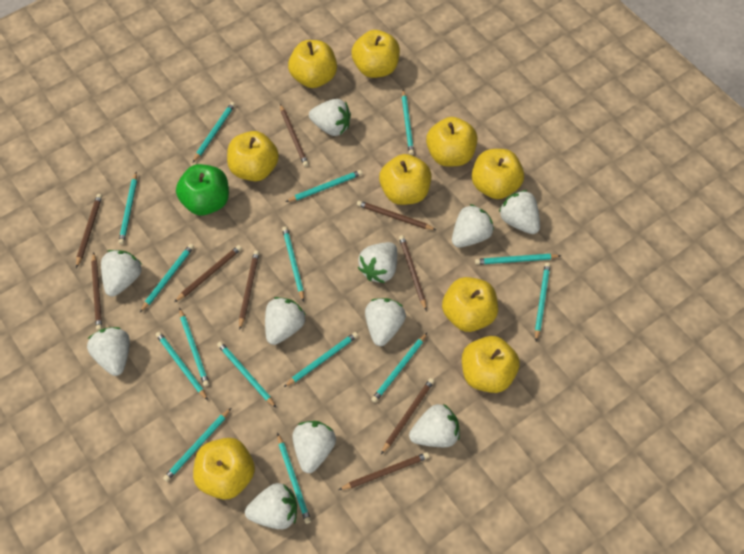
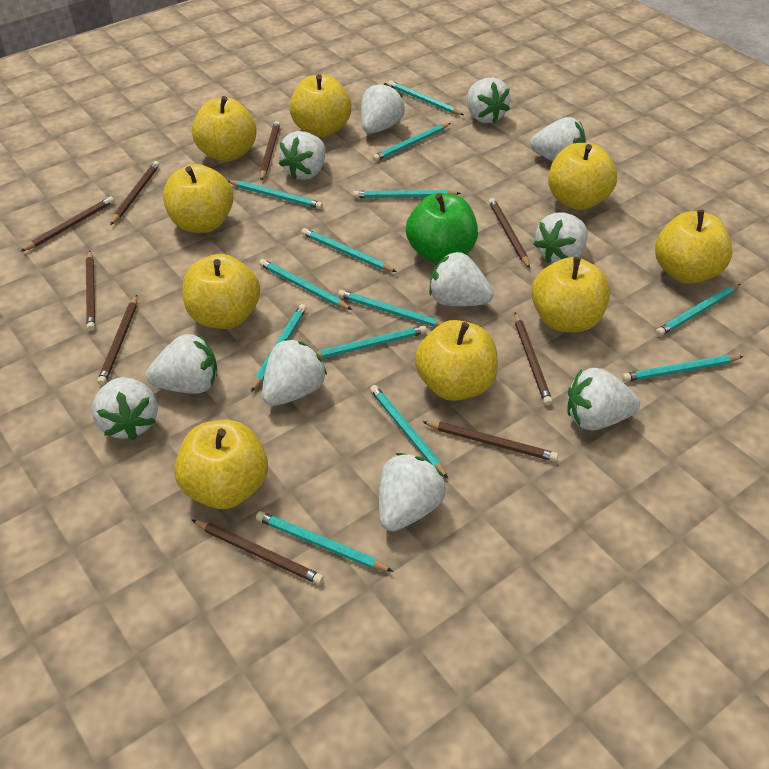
turquoise pencil: 15 -> 13

